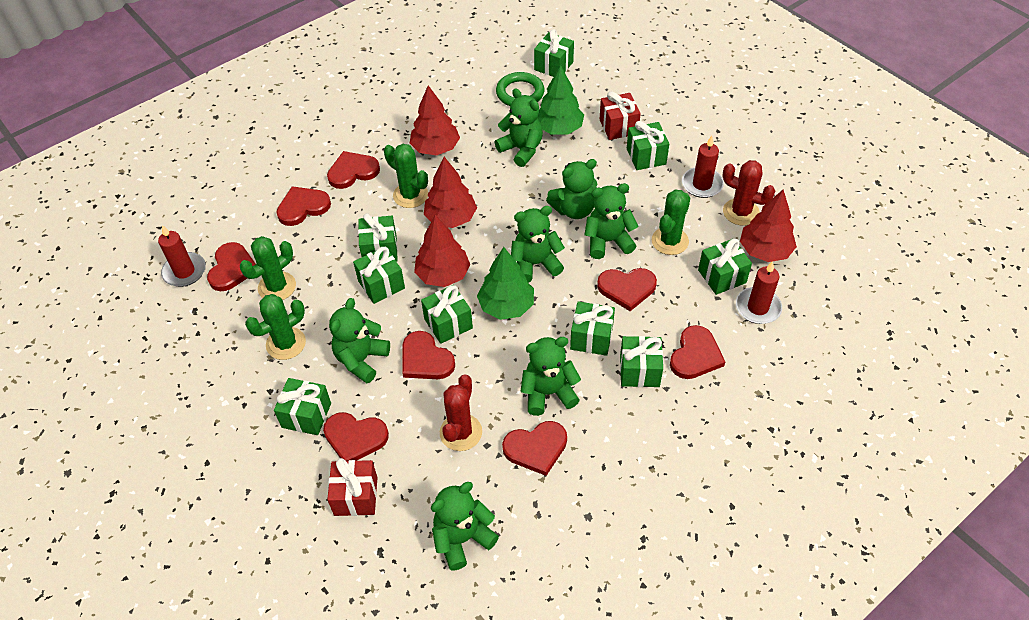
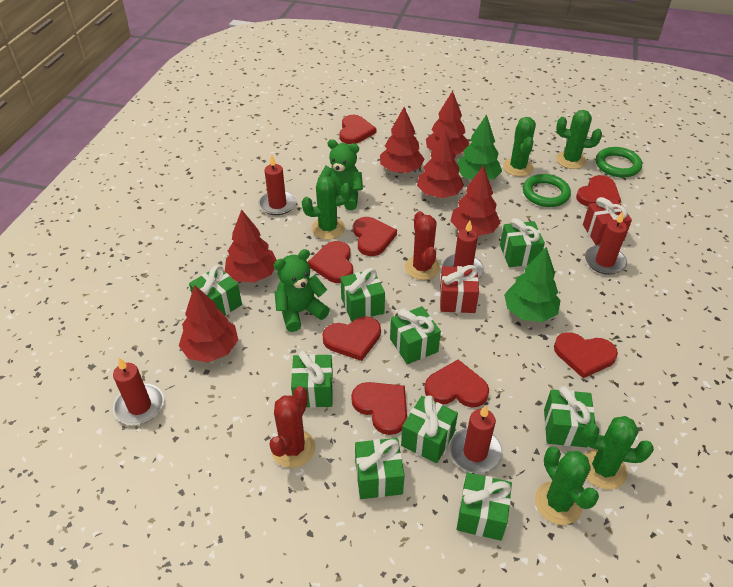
green cactus: 4 -> 5
green ring: 1 -> 2
green teddy bear: 7 -> 2
red candle: 3 -> 5
red tree: 4 -> 6

